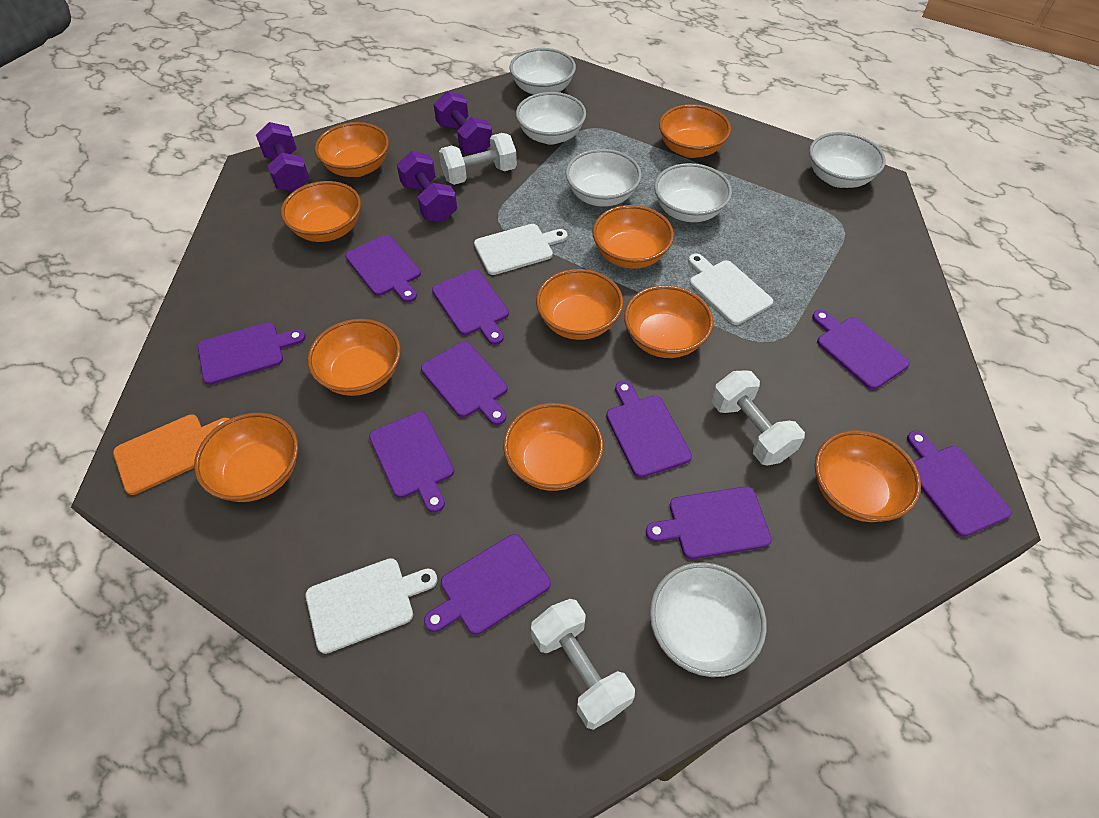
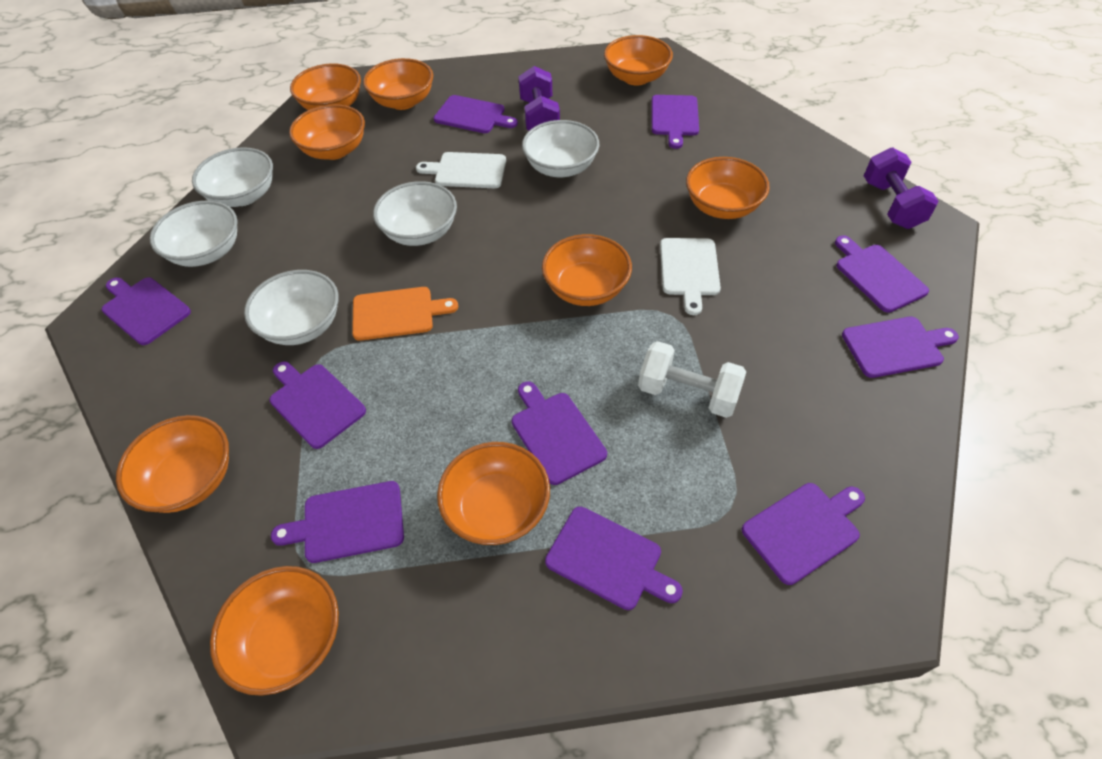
orange bowl: 10 -> 9
purple dumbbell: 3 -> 2
white bowl: 6 -> 5
white cutting board: 3 -> 2
white dumbbell: 3 -> 1

